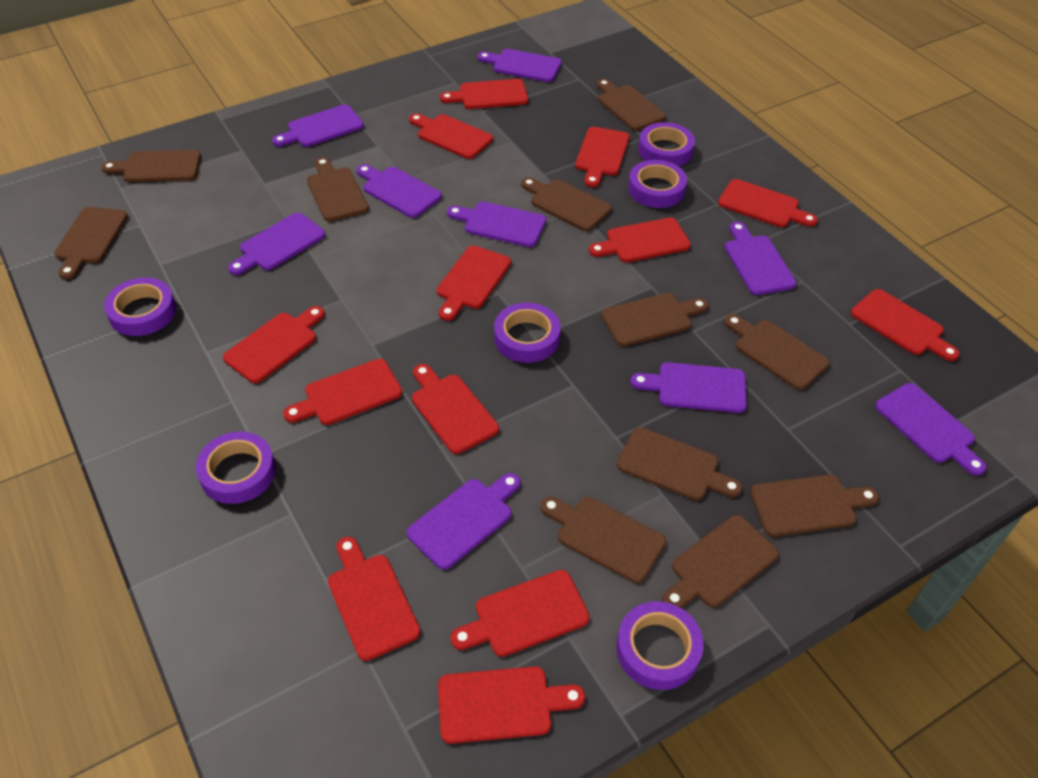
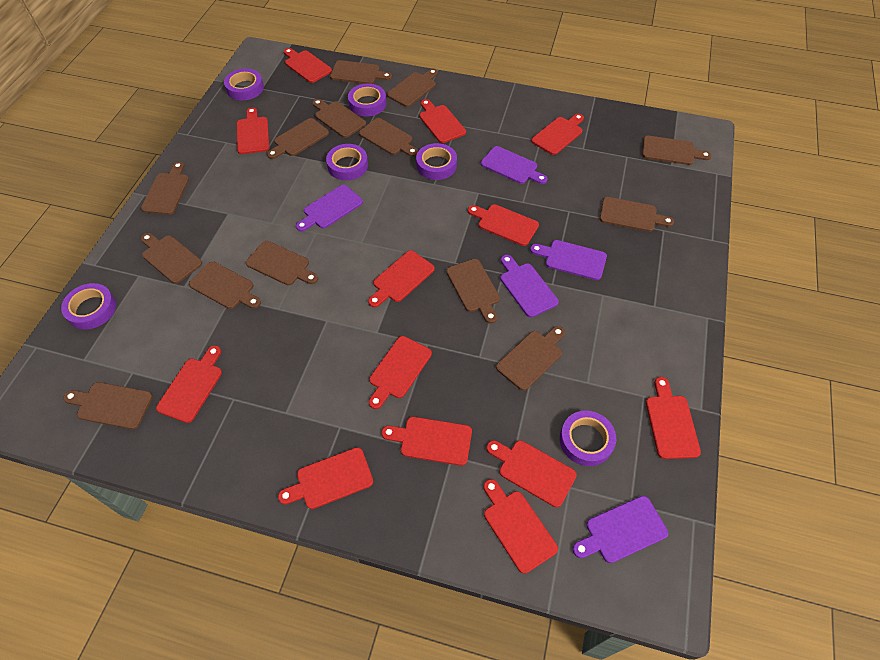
brown cutting board: 11 -> 14
purple cutting board: 9 -> 5

